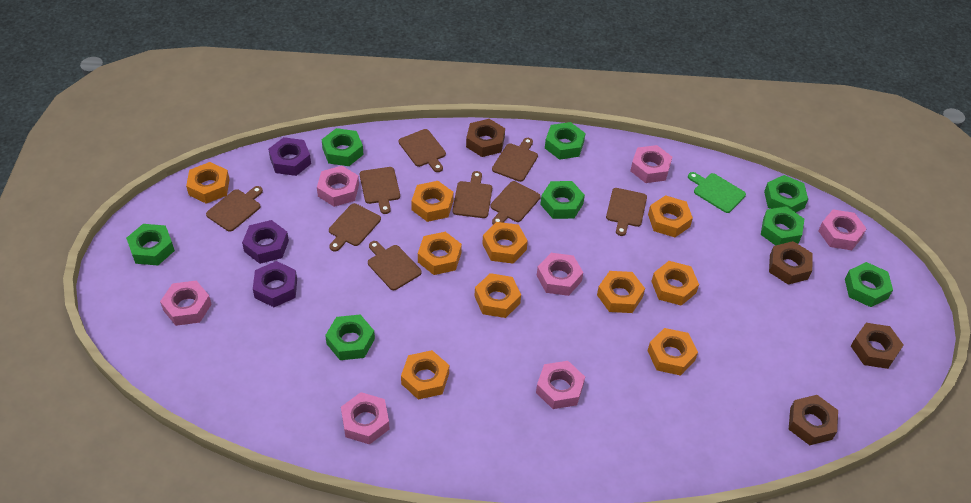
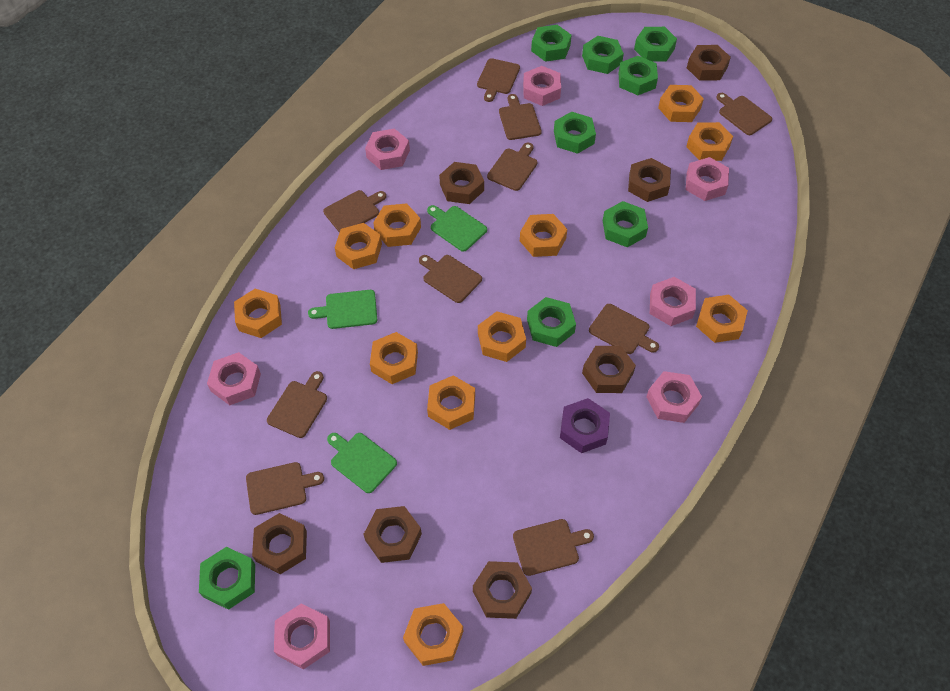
brown cutting board: 9 -> 10
brown nut: 4 -> 7
green cutting board: 1 -> 3
orange nut: 10 -> 11
purple nut: 3 -> 1

